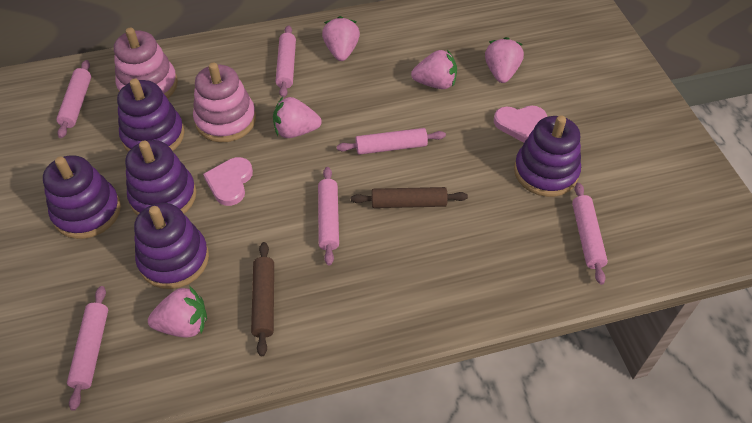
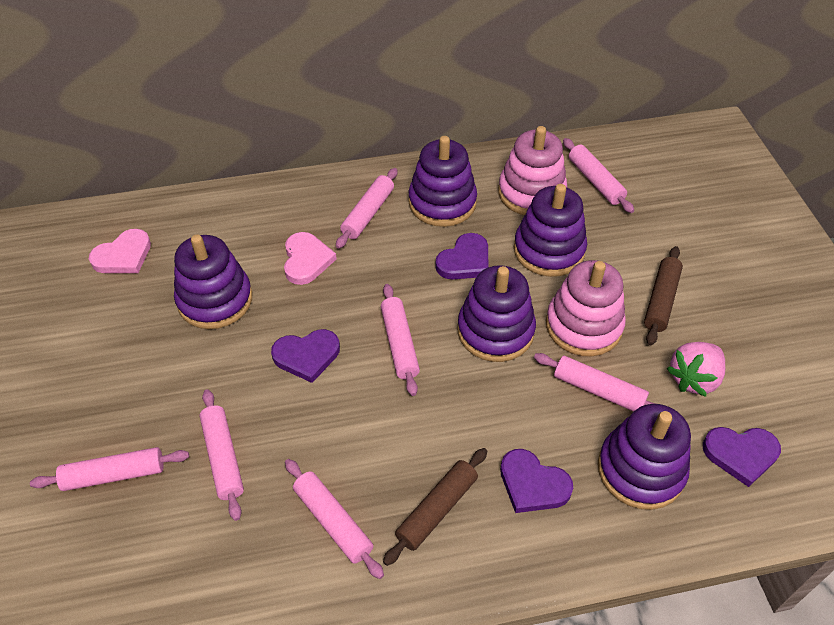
pink rolling pin: 6 -> 7
pink strawberry: 5 -> 1
purple heart: 0 -> 4

